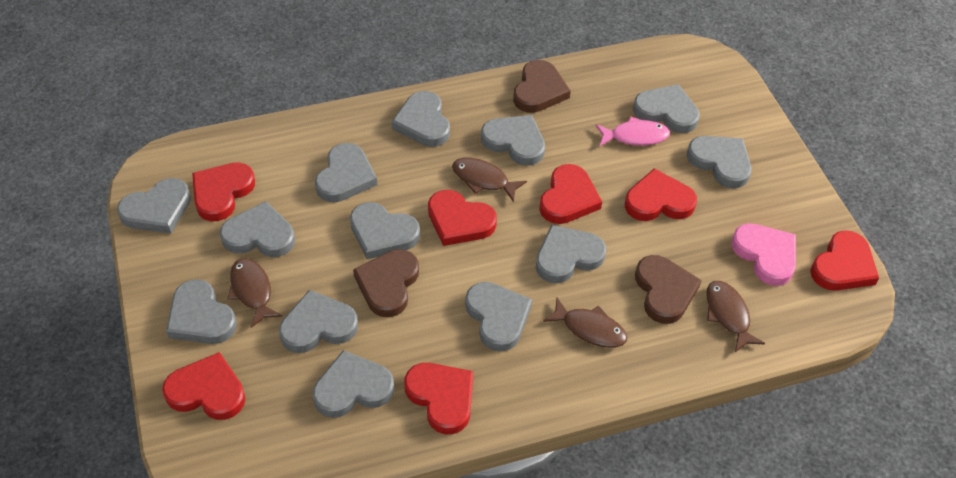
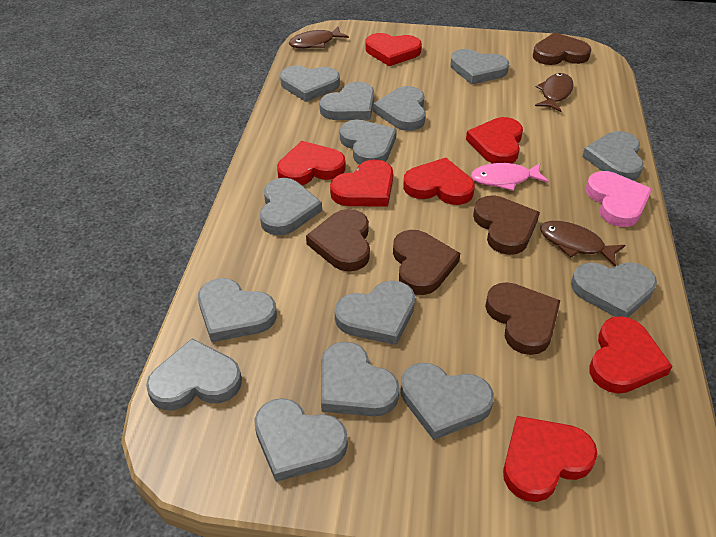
brown fish: 4 -> 3
brown heart: 3 -> 5
grey heart: 13 -> 14

